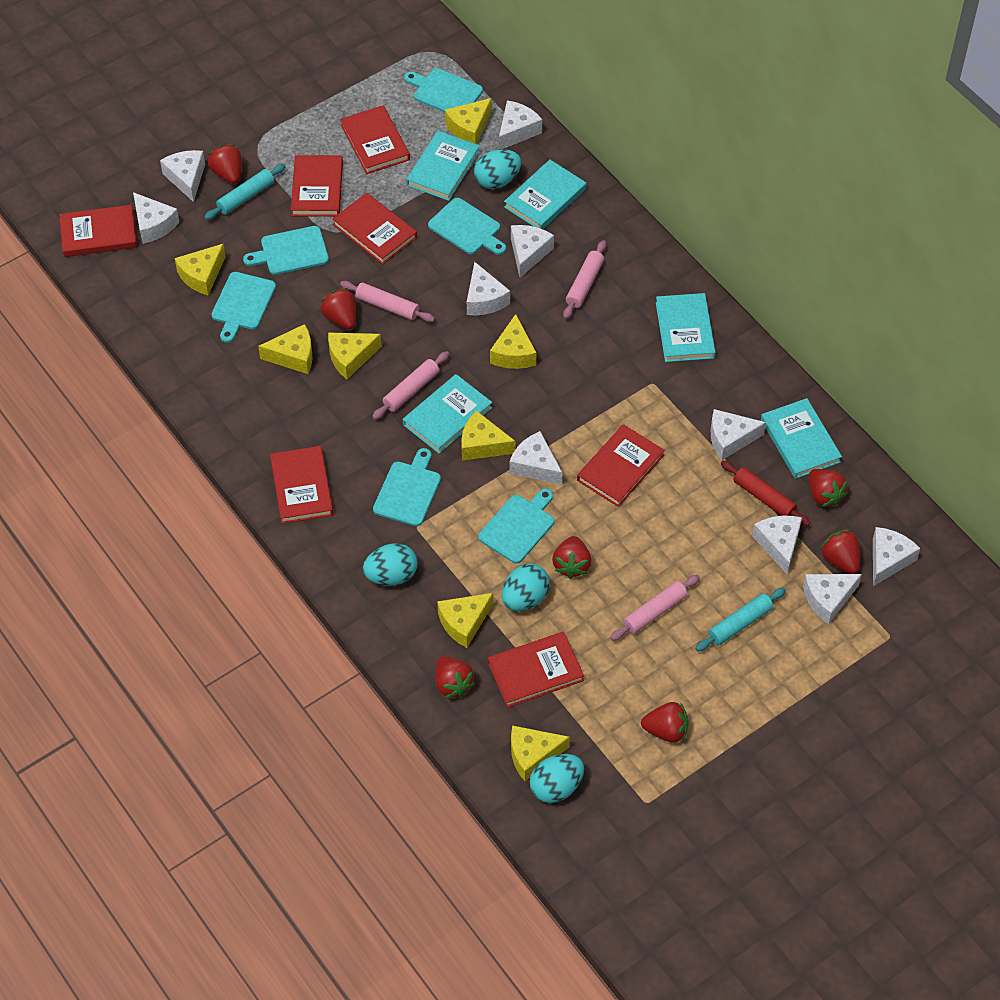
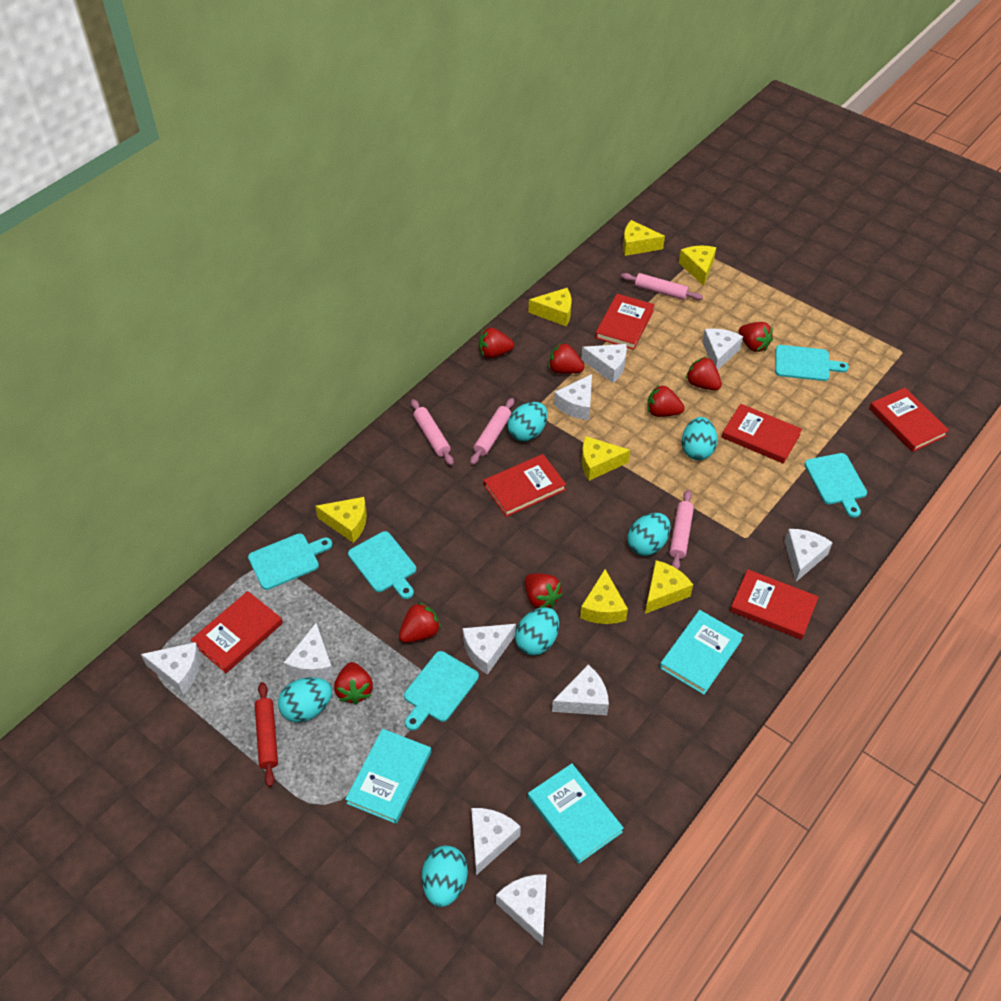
red book: 7 -> 6
red strawberry: 7 -> 8
turquoise book: 5 -> 3
turquoise cutting board: 6 -> 5
turquoise egg: 4 -> 6
turquoise rolling pin: 2 -> 0
yellow cheese: 8 -> 7

